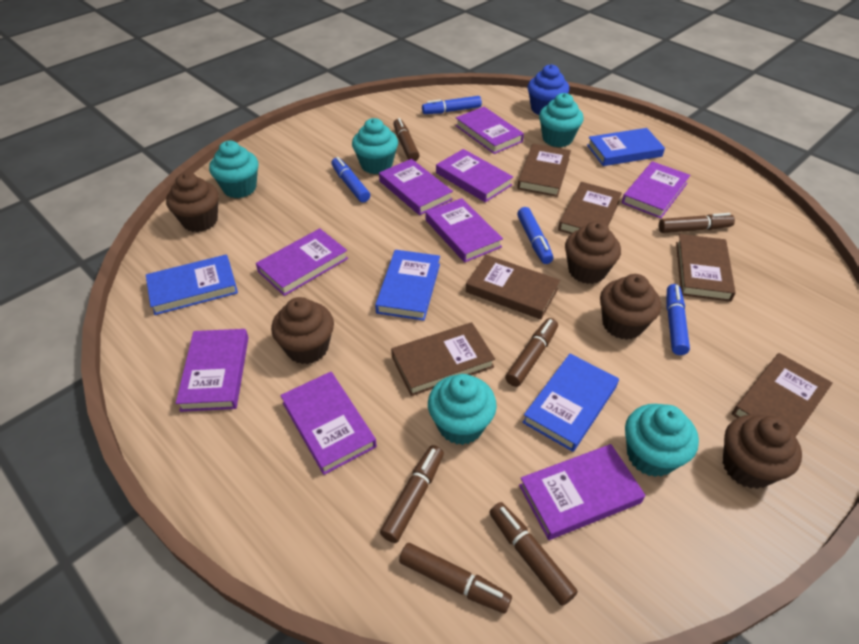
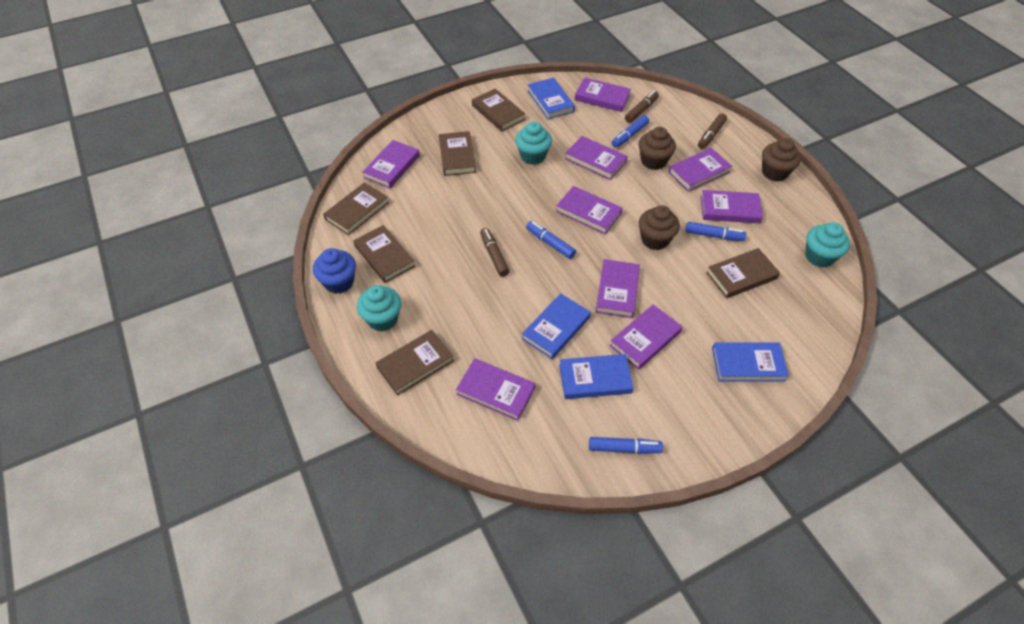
brown cupcake: 5 -> 3
brown marker: 6 -> 3
turquoise cupcake: 5 -> 3

